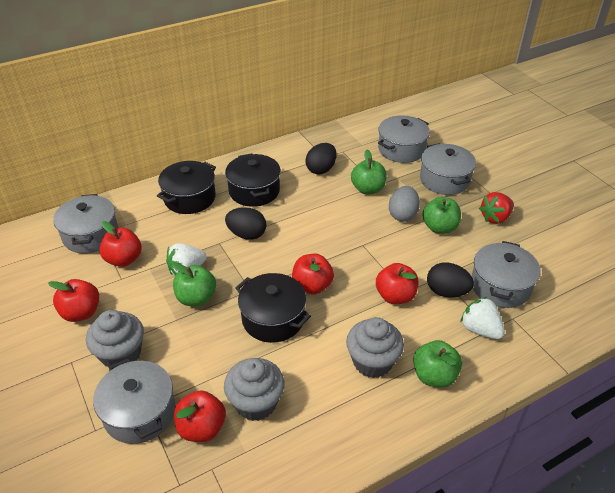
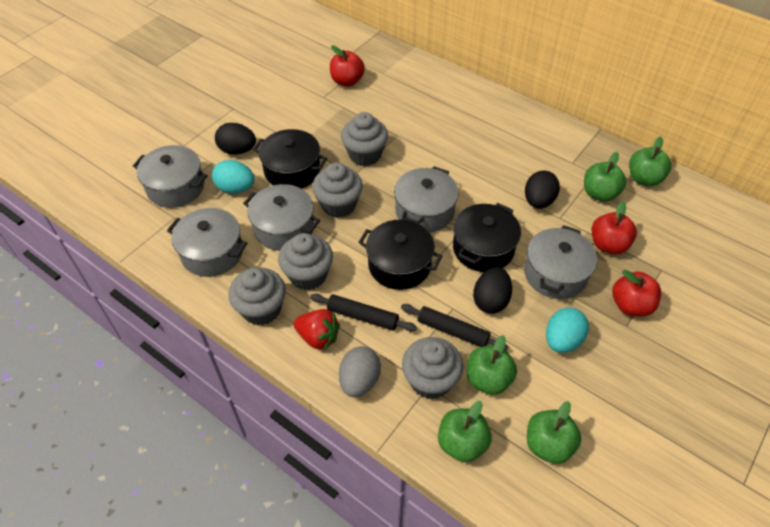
black rolling pin: 0 -> 2
green apple: 4 -> 5
grey cupcake: 3 -> 5
red apple: 5 -> 3
turquoise egg: 0 -> 2
white strawberry: 2 -> 0

